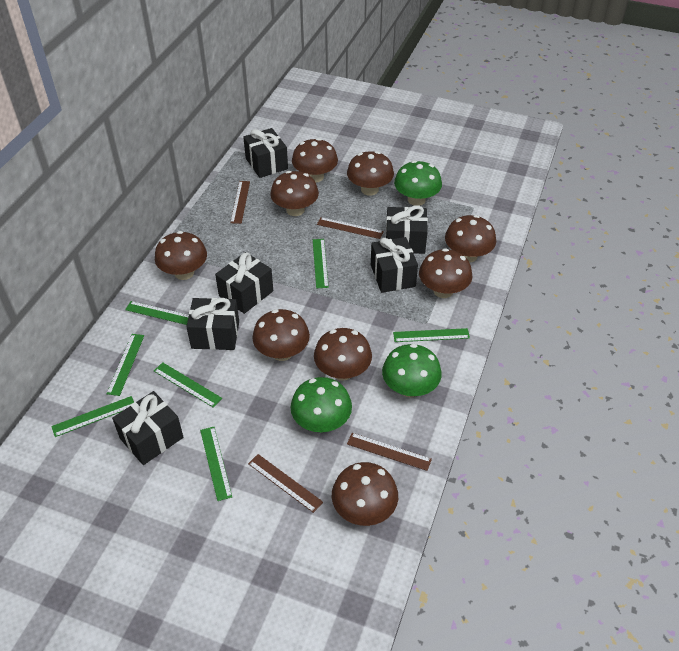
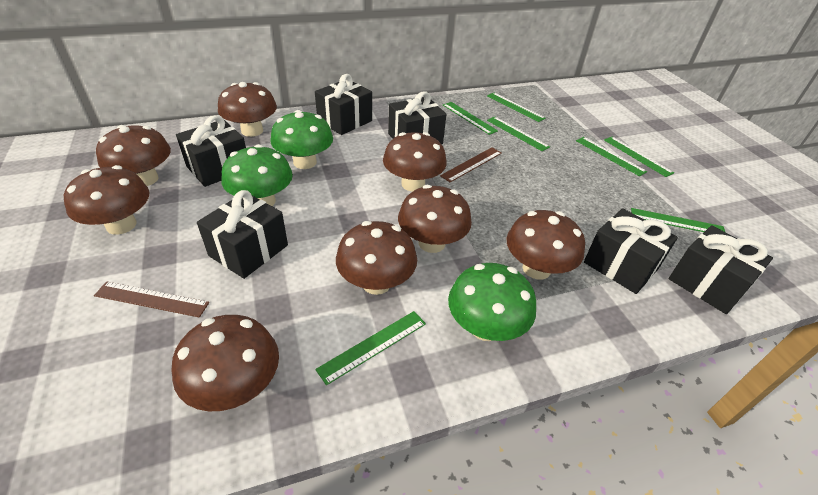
brown mushroom: 9 -> 8
brown ruler: 4 -> 2

